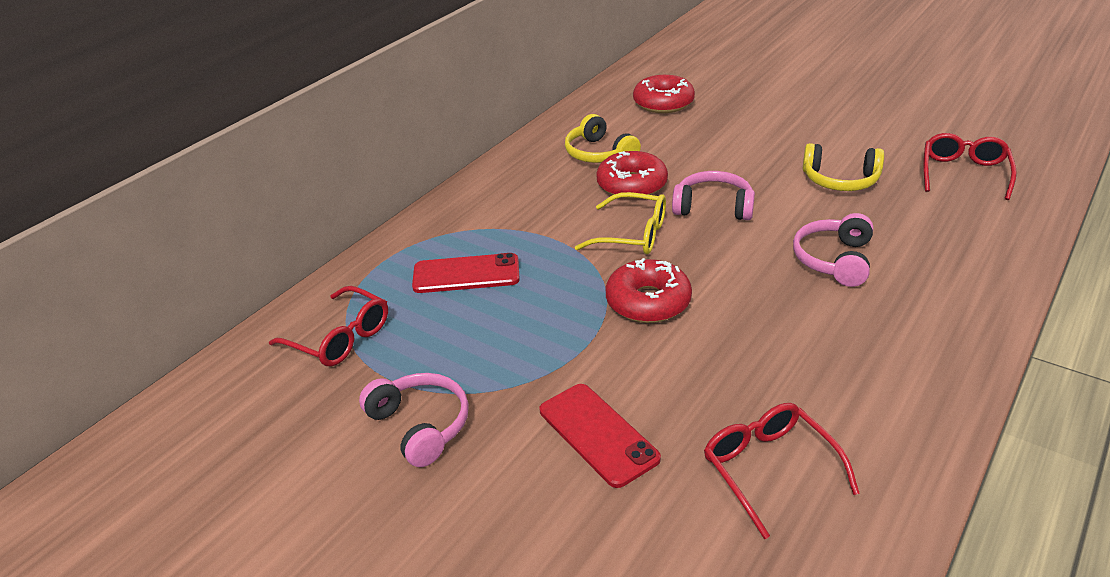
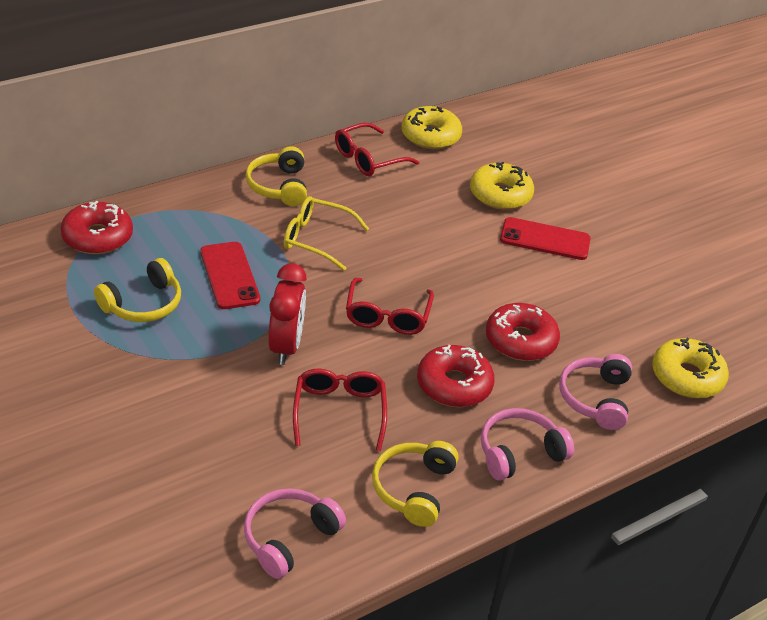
red clock: 0 -> 1
yellow donut: 0 -> 3
yellow headphones: 2 -> 3

